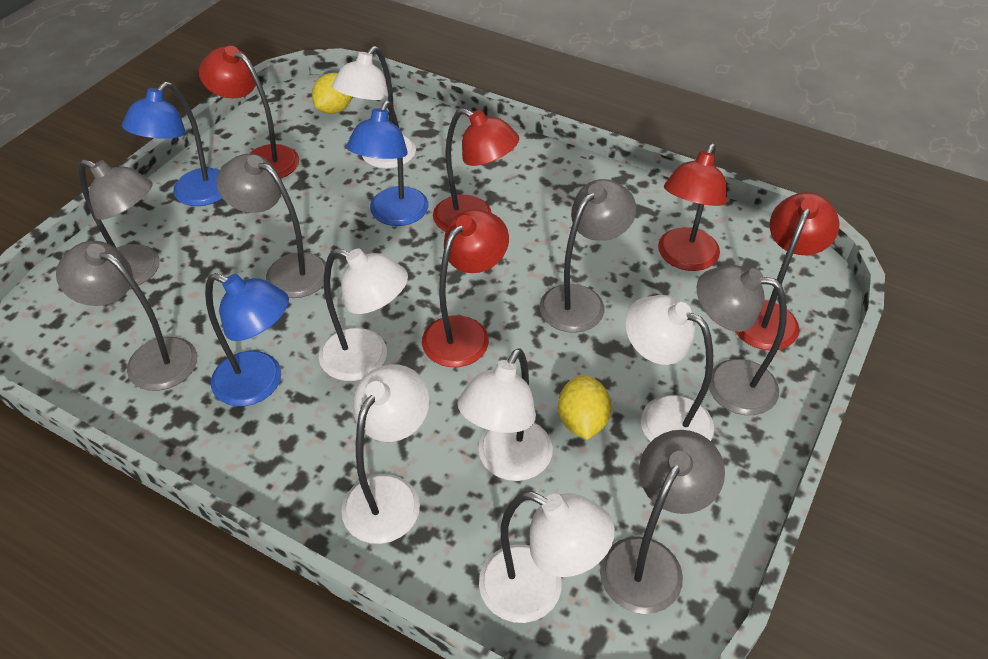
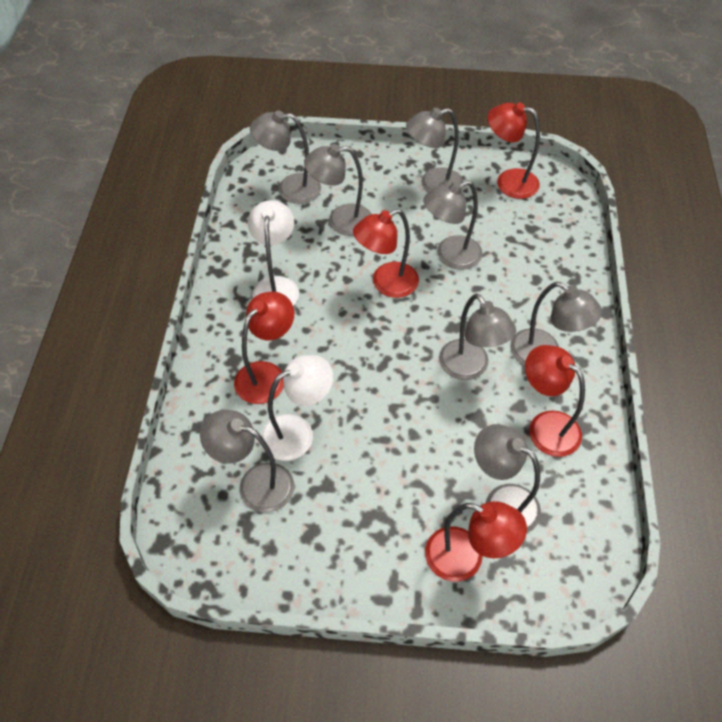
blue lamp: 3 -> 0
grey lamp: 6 -> 8
white lamp: 6 -> 2
yellow lemon: 2 -> 0

